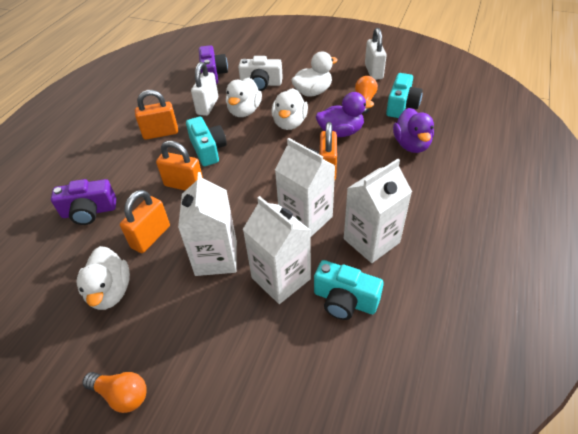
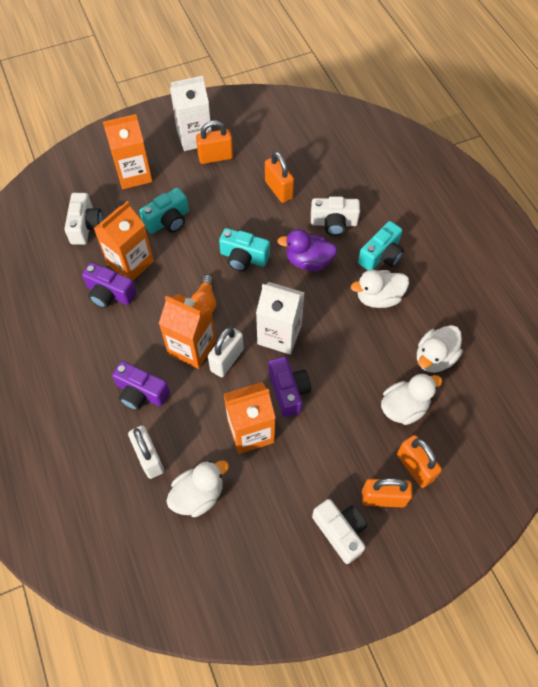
orange carton: 0 -> 4
orange light bulb: 2 -> 1
purple camera: 2 -> 3
purple duck: 2 -> 1
white camera: 1 -> 3
white carton: 4 -> 2

